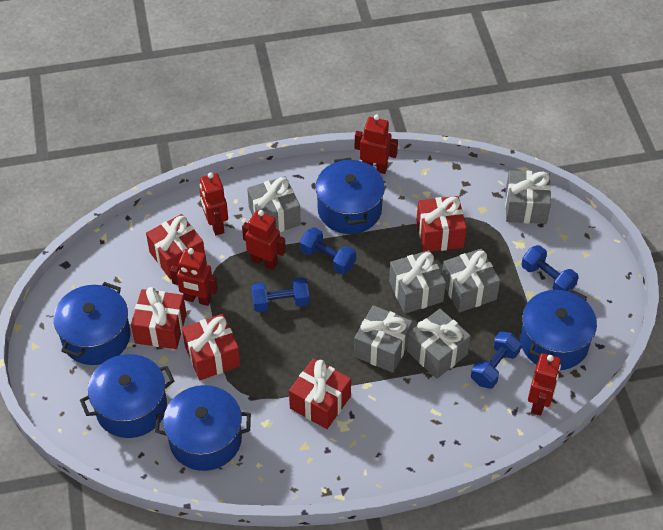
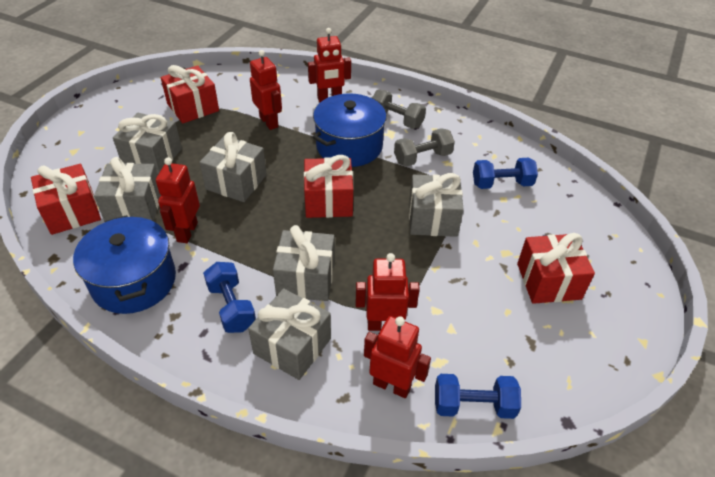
blue dumbbell: 4 -> 3
blue pot: 5 -> 2
grey dumbbell: 0 -> 2
red gift: 5 -> 4

